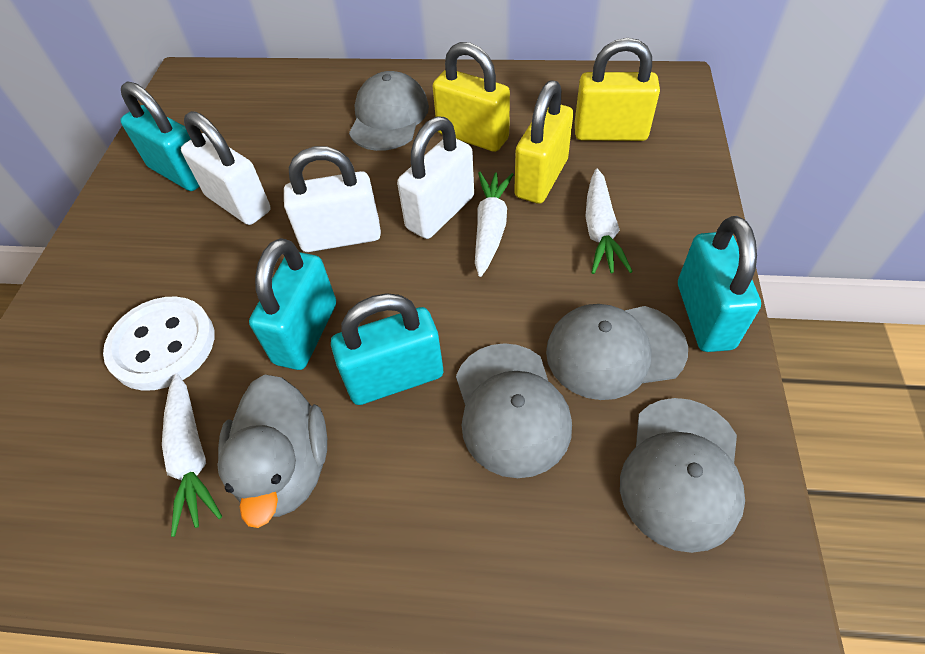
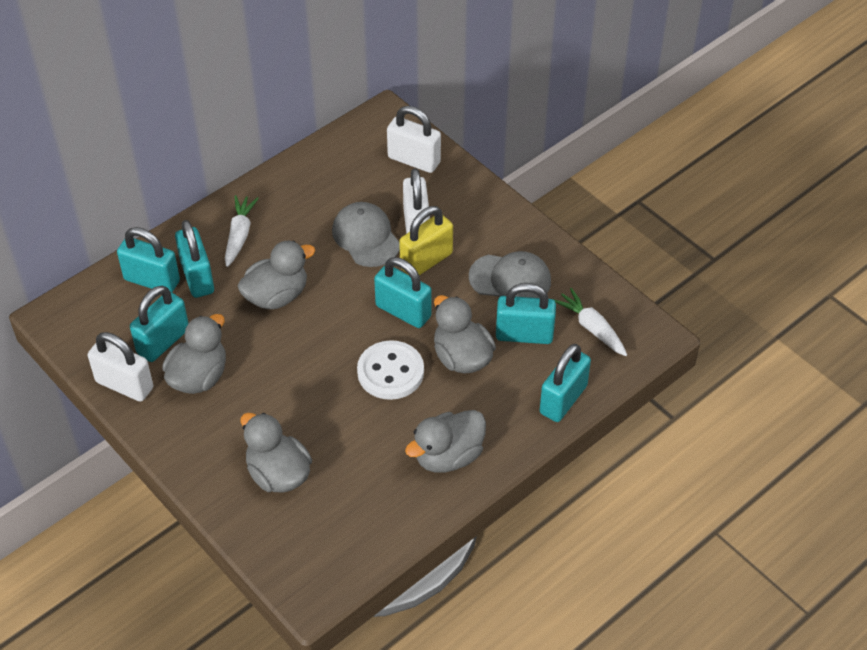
grey cap: 4 -> 2
grey duck: 1 -> 5
turquoise padlock: 4 -> 6
white carrot: 3 -> 2
yellow padlock: 3 -> 1

